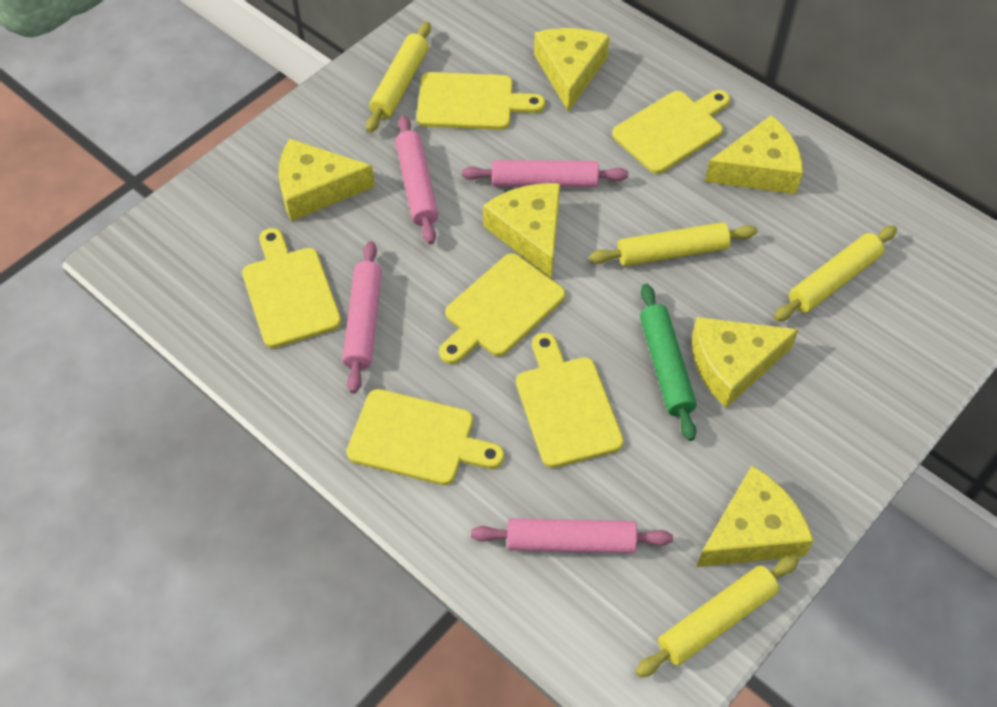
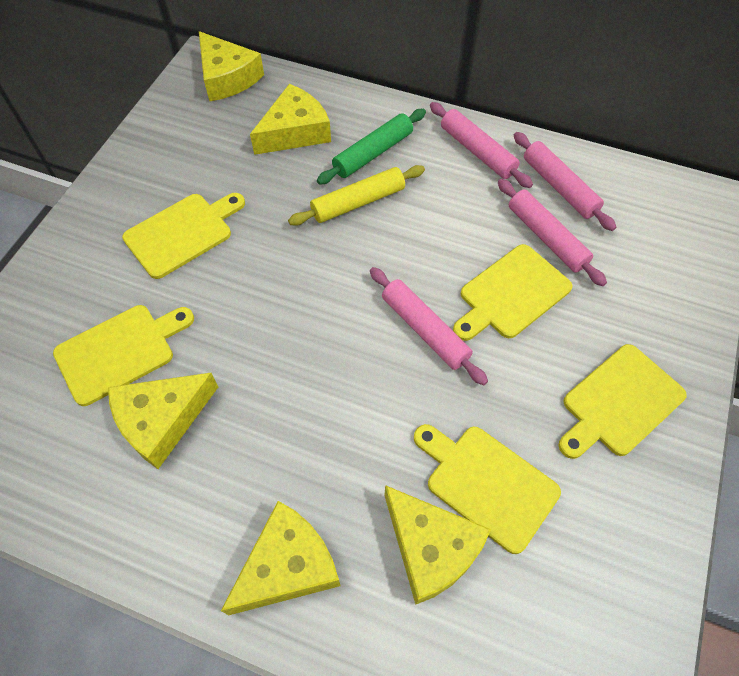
yellow cheese: 6 -> 5
yellow cutting board: 6 -> 5
yellow rolling pin: 4 -> 1

